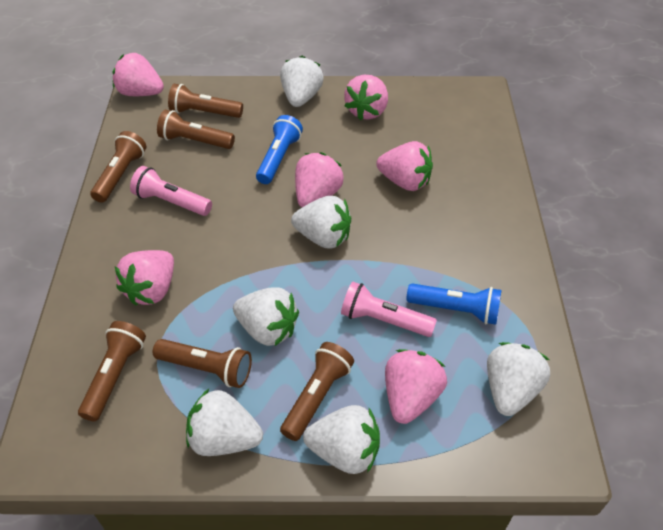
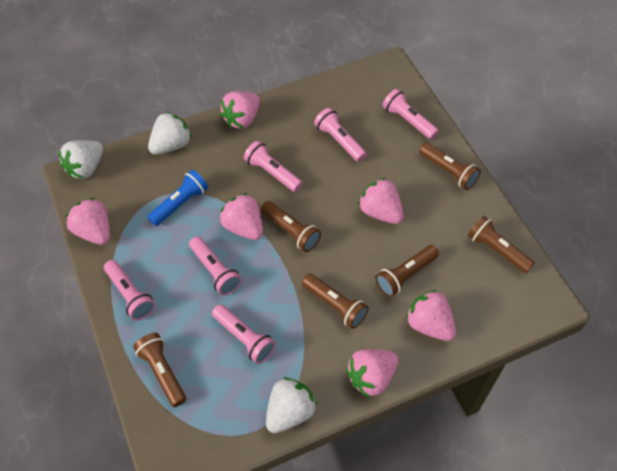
blue flashlight: 2 -> 1
pink flashlight: 2 -> 6
white strawberry: 6 -> 3

